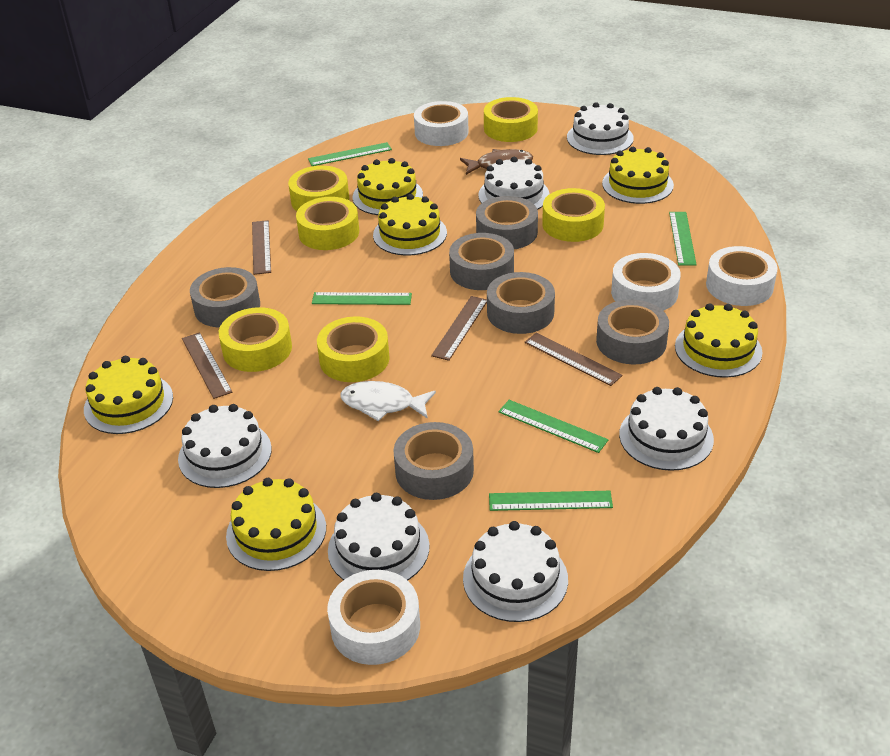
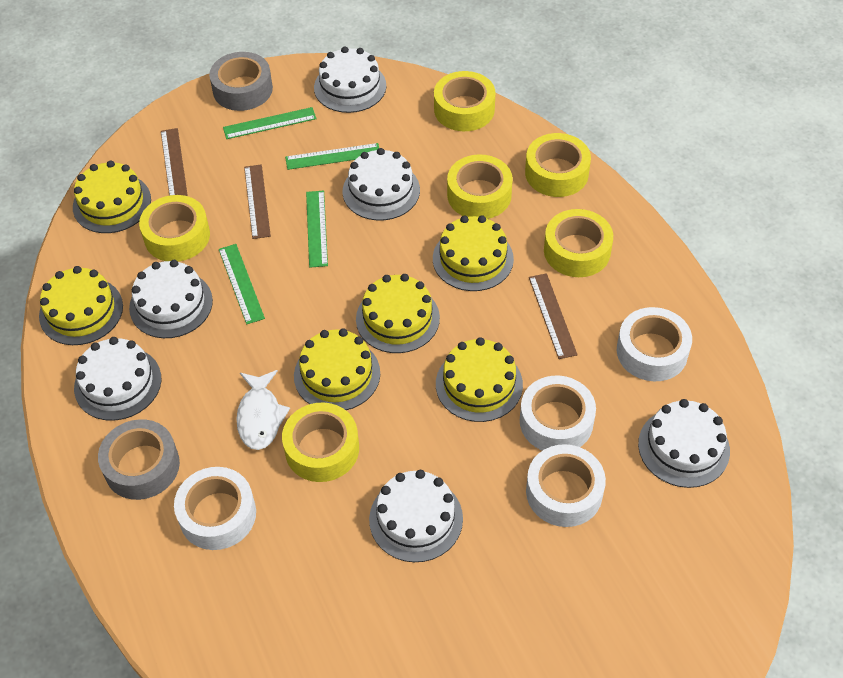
brown fish: 1 -> 0
brown ruler: 4 -> 3
green ruler: 5 -> 4
grey tape: 6 -> 2

